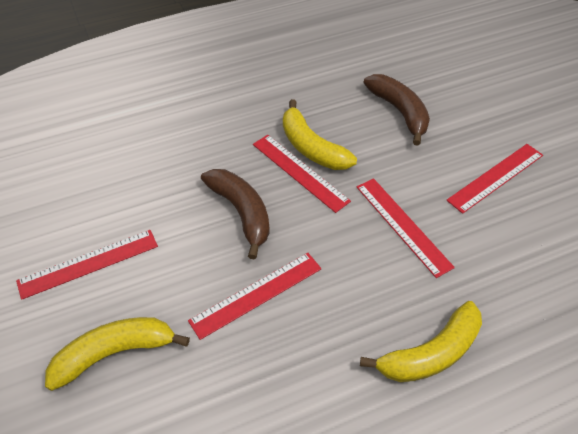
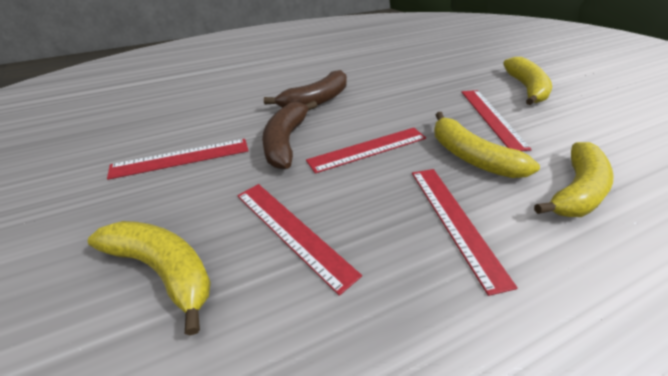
yellow banana: 3 -> 4

